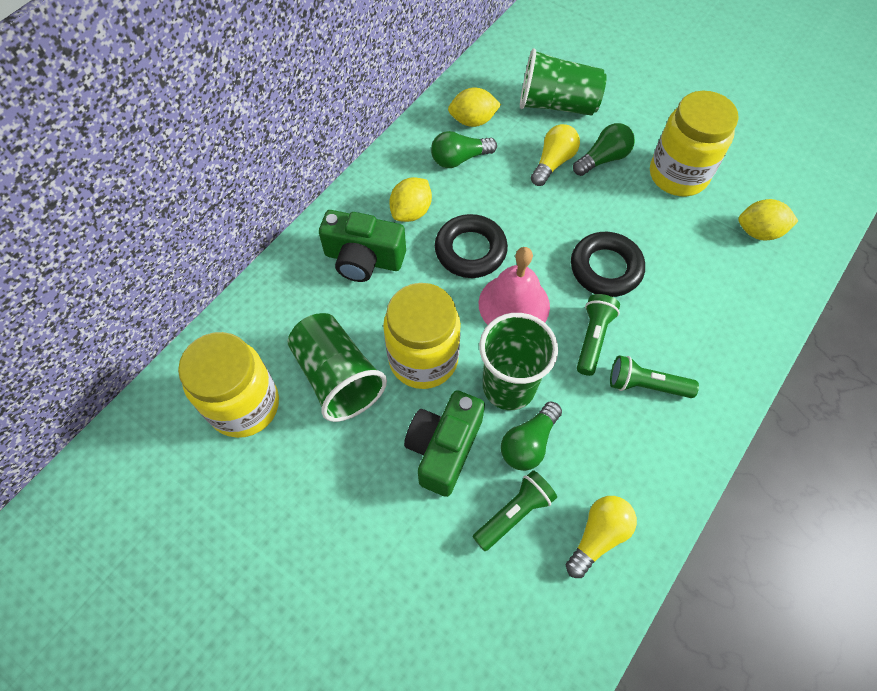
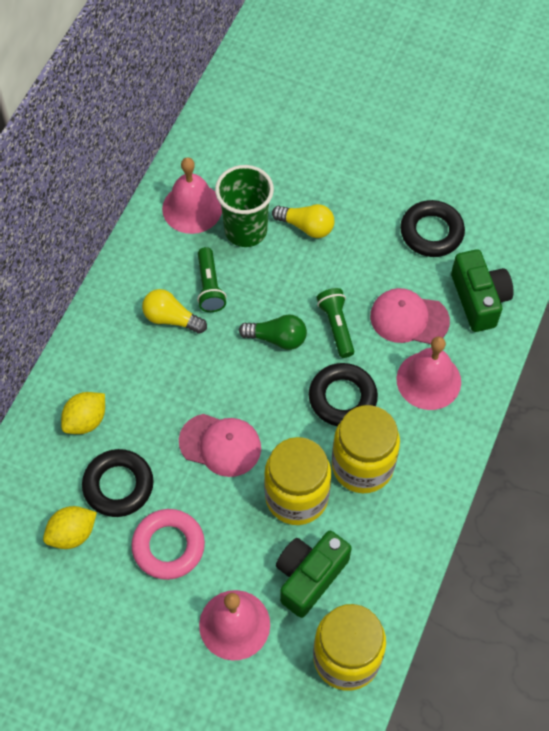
black ring: 2 -> 3
green cup: 3 -> 1
green flashlight: 3 -> 2
green light bulb: 3 -> 1
pink bell: 1 -> 3
pink cap: 0 -> 2
pink ring: 0 -> 1
yellow lemon: 3 -> 2

